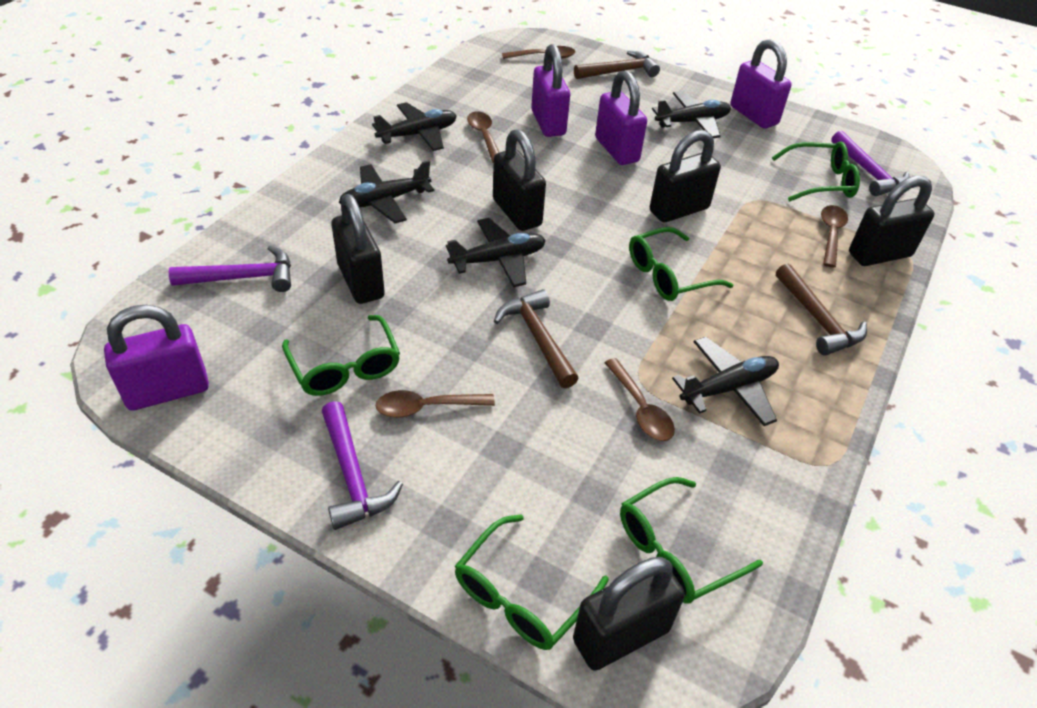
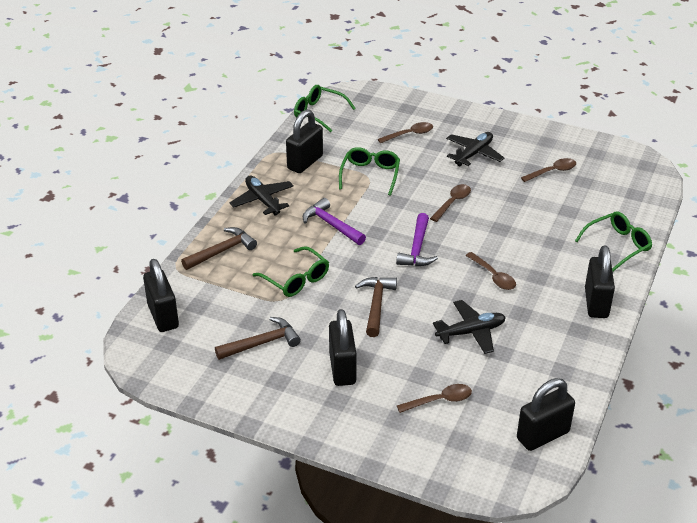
black plane: 5 -> 3
green glasses: 5 -> 4
purple hammer: 3 -> 2
purple padlock: 4 -> 0

